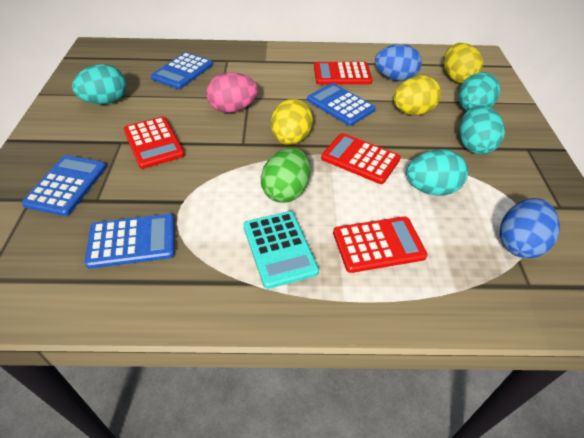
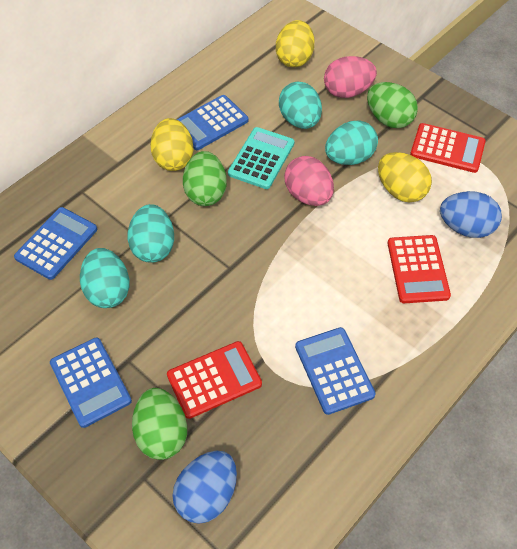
green egg: 1 -> 3
pink egg: 1 -> 2
red calculator: 4 -> 3

